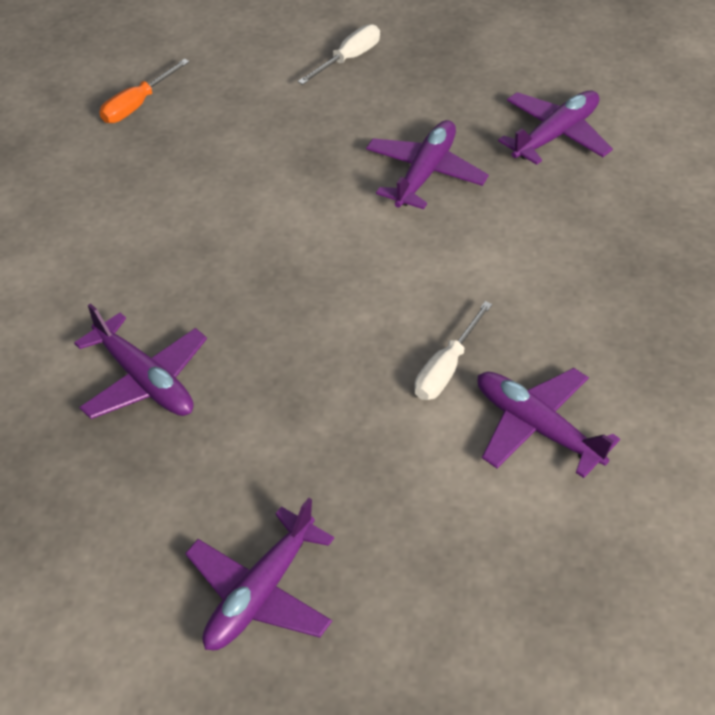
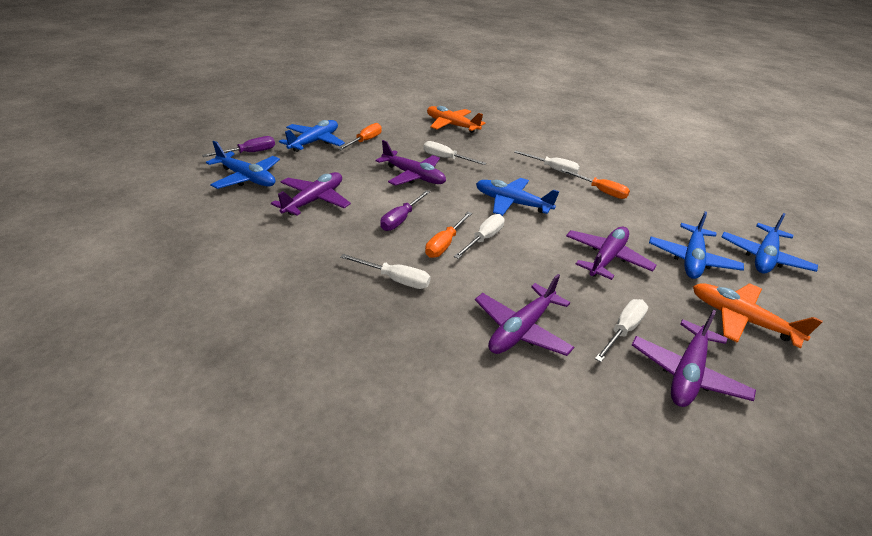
blue plane: 0 -> 5
orange plane: 0 -> 2
orange screwdriver: 1 -> 3
purple screwdriver: 0 -> 2
white screwdriver: 2 -> 5

